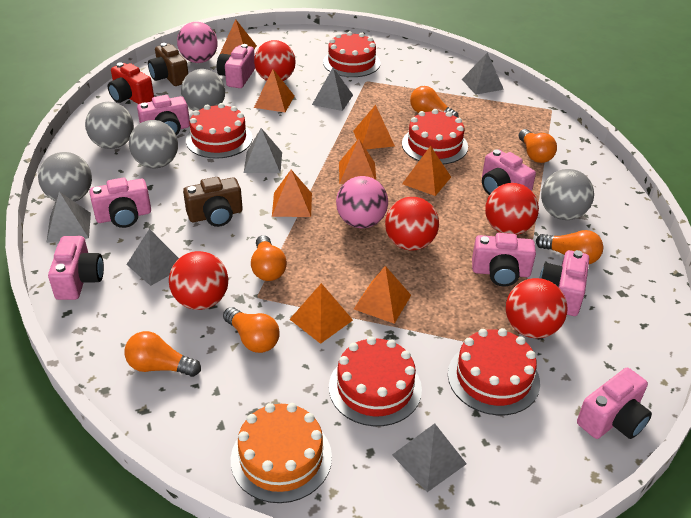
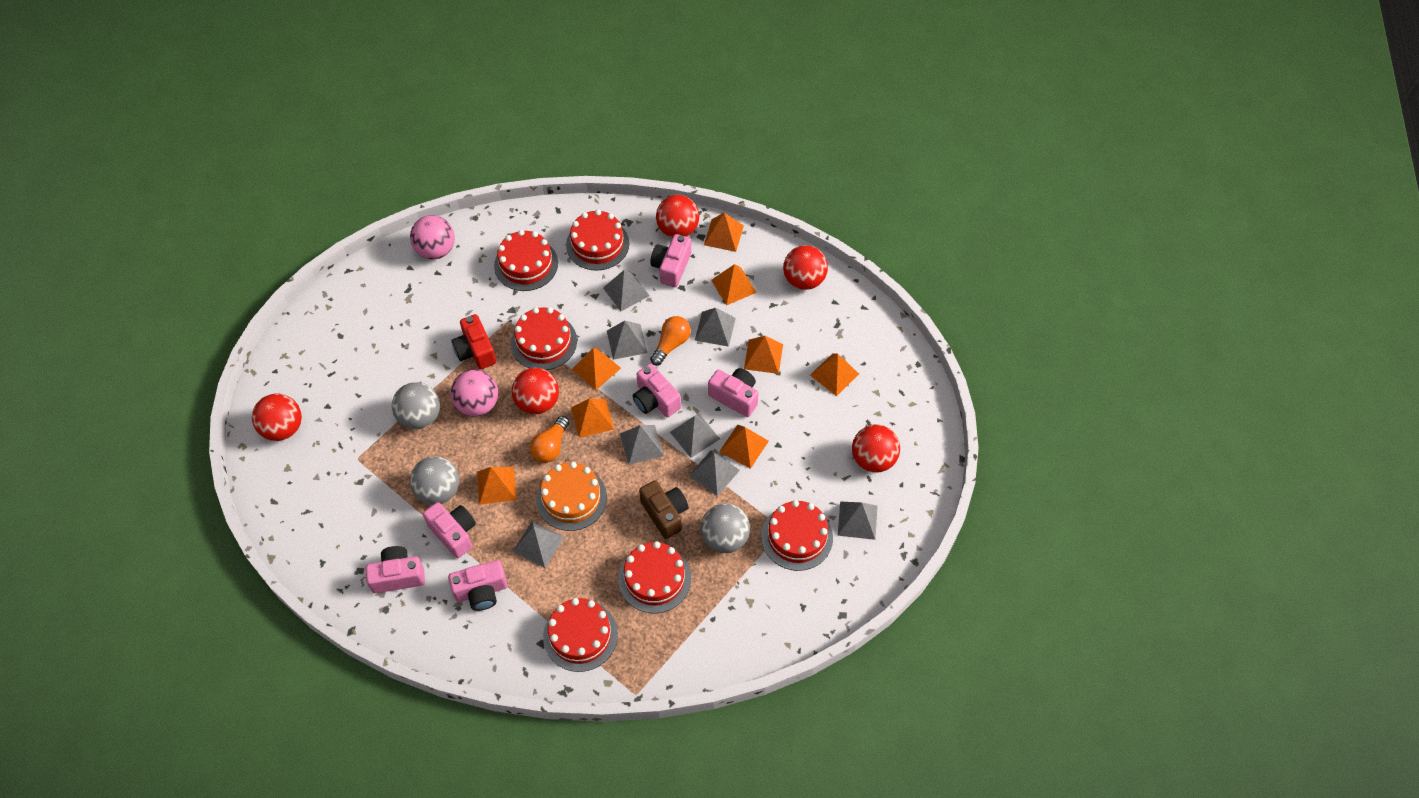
brown camera: 2 -> 1
grey ball: 5 -> 3
grey pyramid: 6 -> 8
orange light bulb: 6 -> 2
pink camera: 8 -> 6
red cake: 5 -> 6

